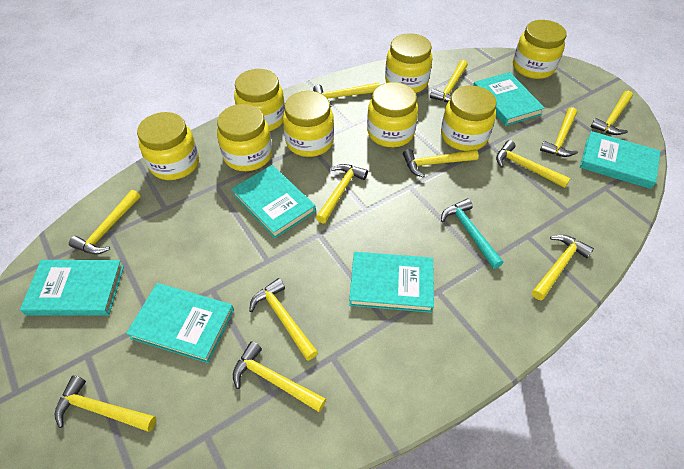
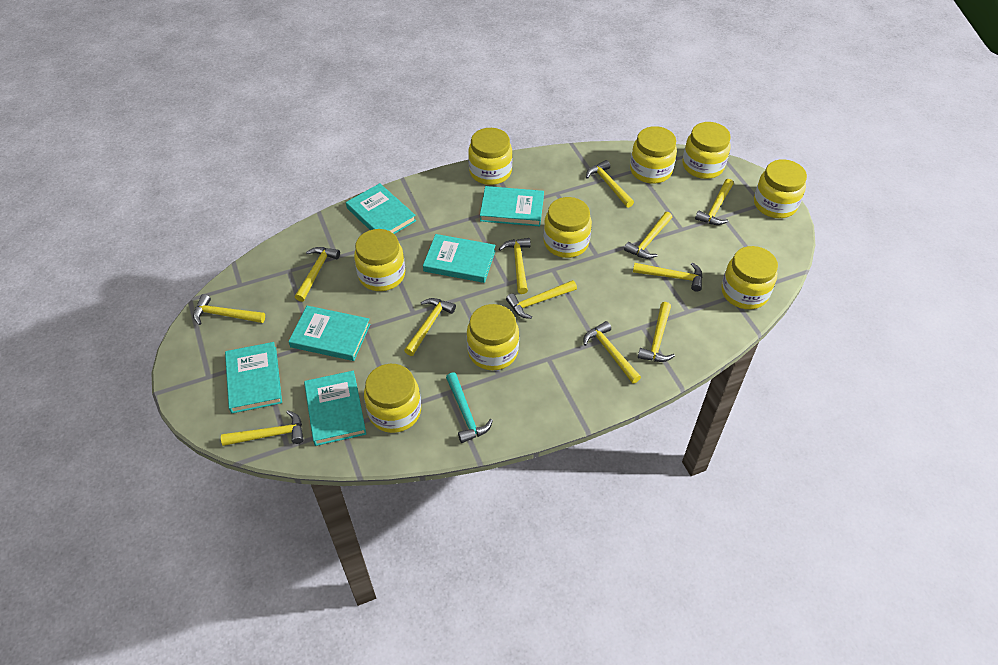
yellow jar: 8 -> 9

